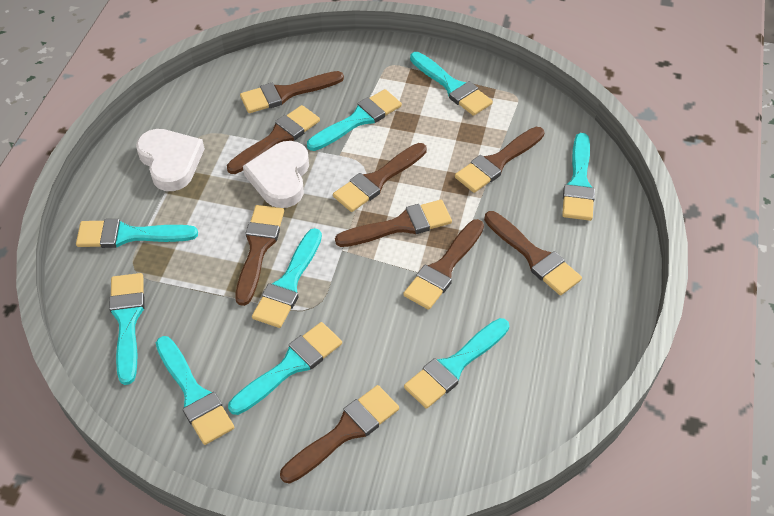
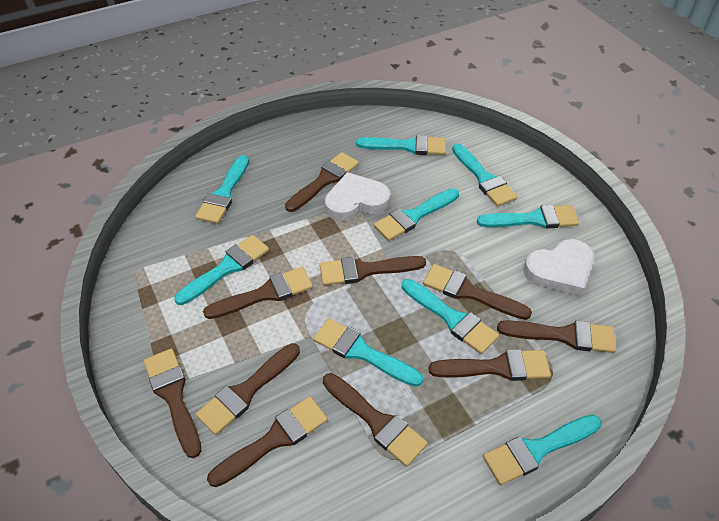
brown brush: 9 -> 10

